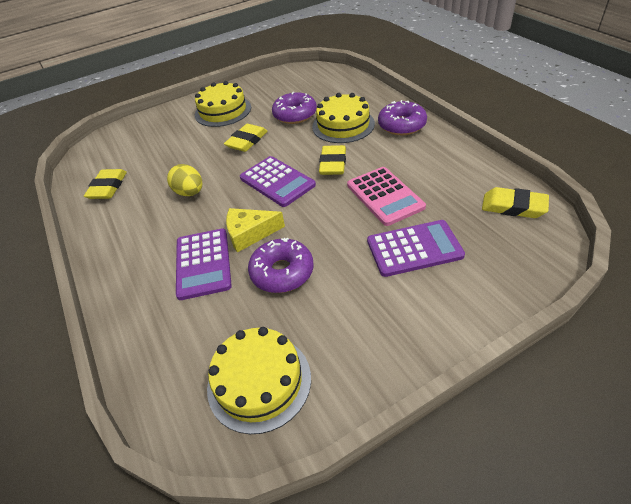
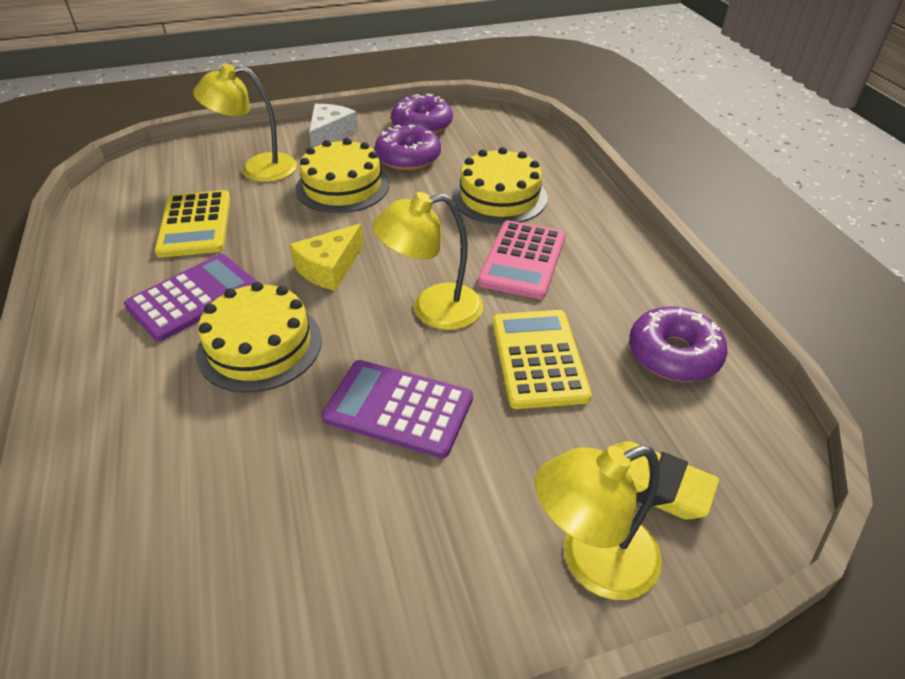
purple calculator: 3 -> 2
white cheese: 0 -> 1
yellow calculator: 0 -> 2
yellow egg: 1 -> 0
yellow eraser: 4 -> 1
yellow lamp: 0 -> 3

